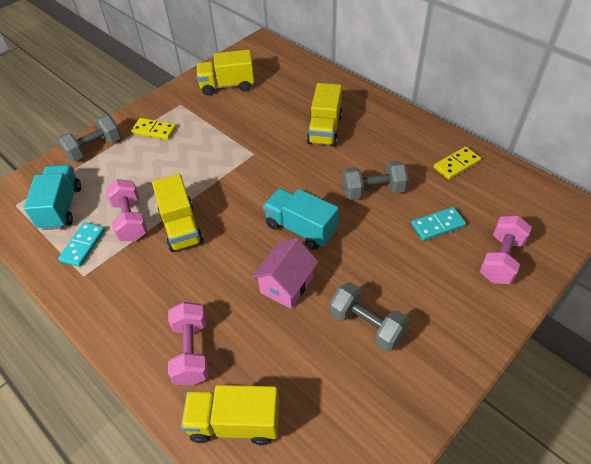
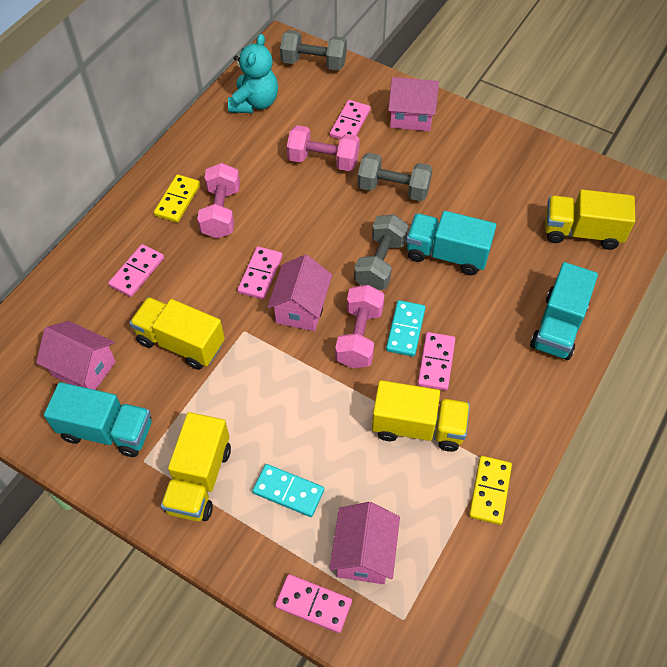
pink domino: 0 -> 5
pink house: 1 -> 4
turquoise teddy bear: 0 -> 1
turquoise truck: 2 -> 3

